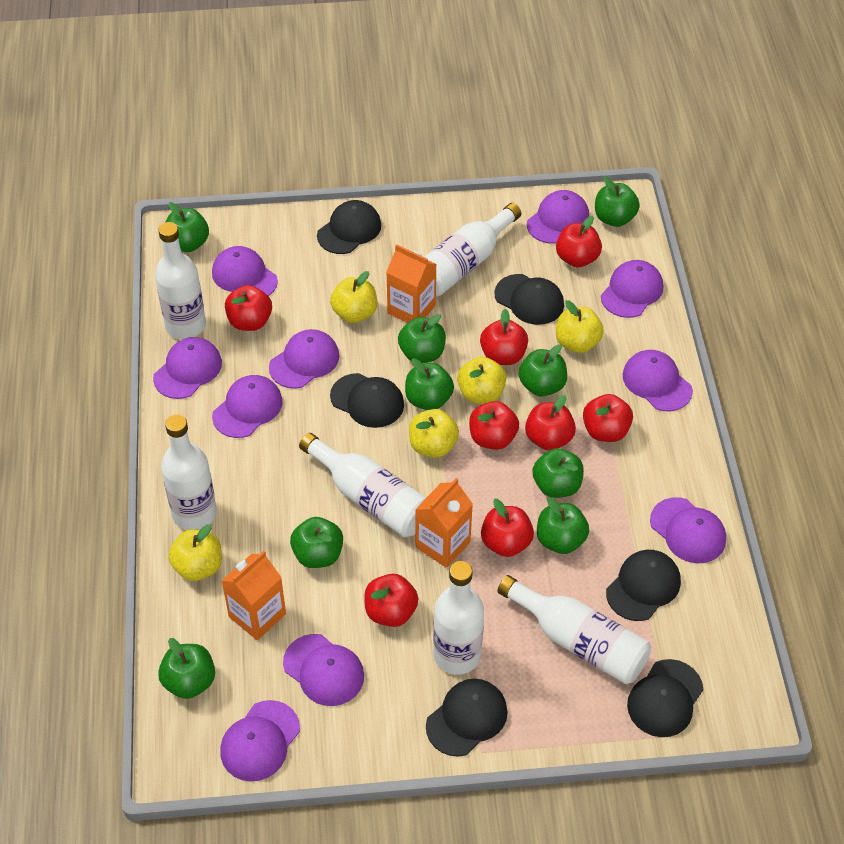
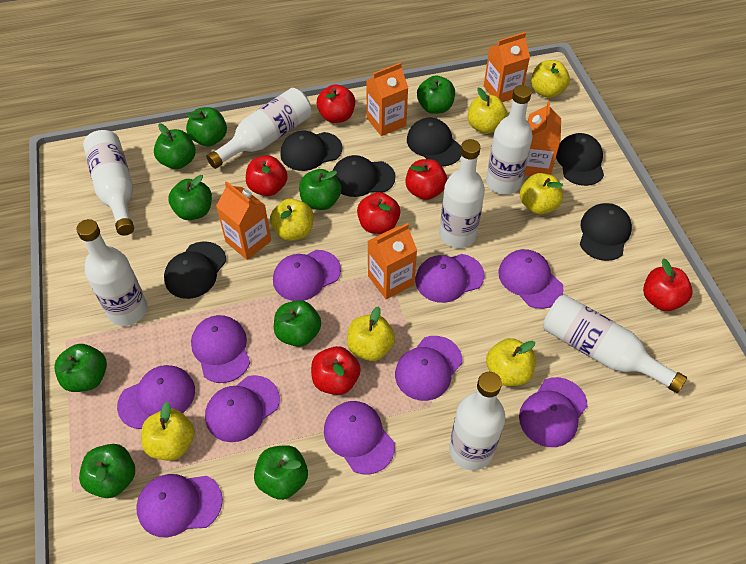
orange carton: 3 -> 5
red apple: 8 -> 6
white bottle: 6 -> 7
yellow apple: 5 -> 7

